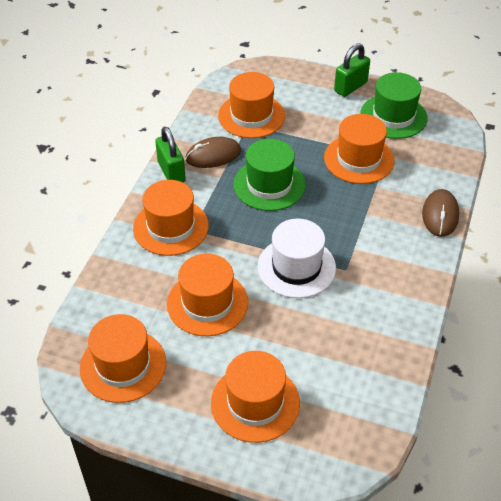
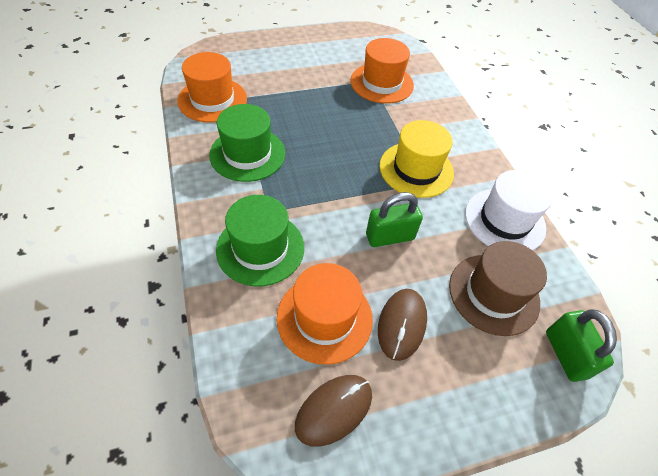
brown hat: 0 -> 1
orange hat: 6 -> 3
yellow hat: 0 -> 1

